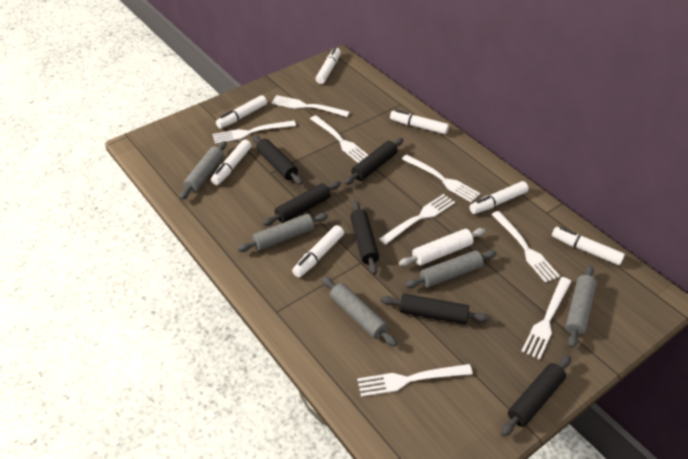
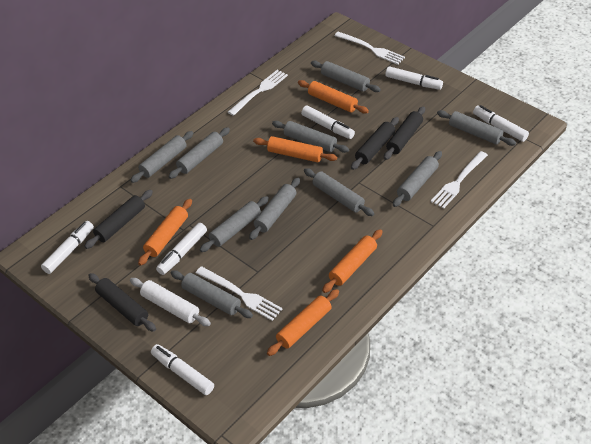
black rolling pin: 6 -> 4
grey rolling pin: 5 -> 10
orange rolling pin: 0 -> 5
white fork: 8 -> 4
white marker: 7 -> 6

